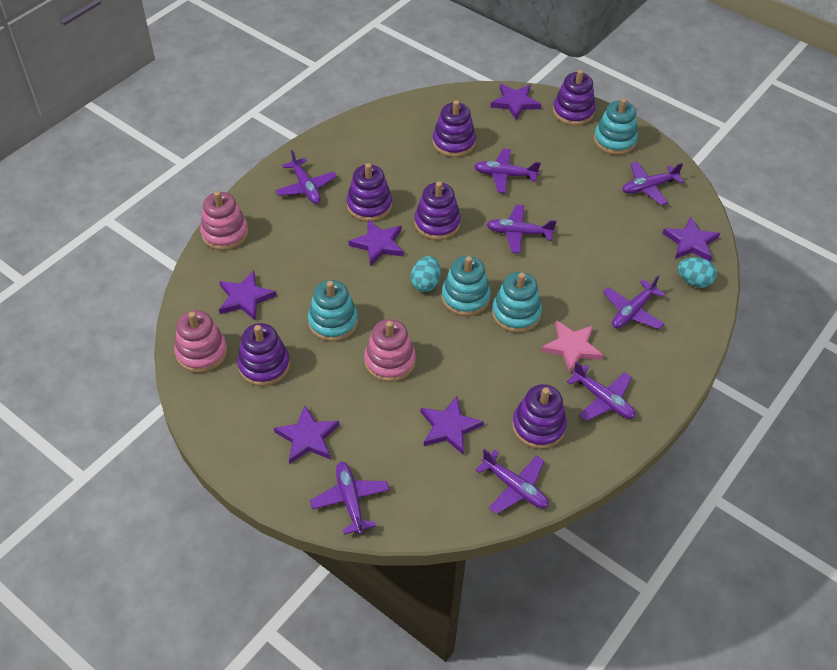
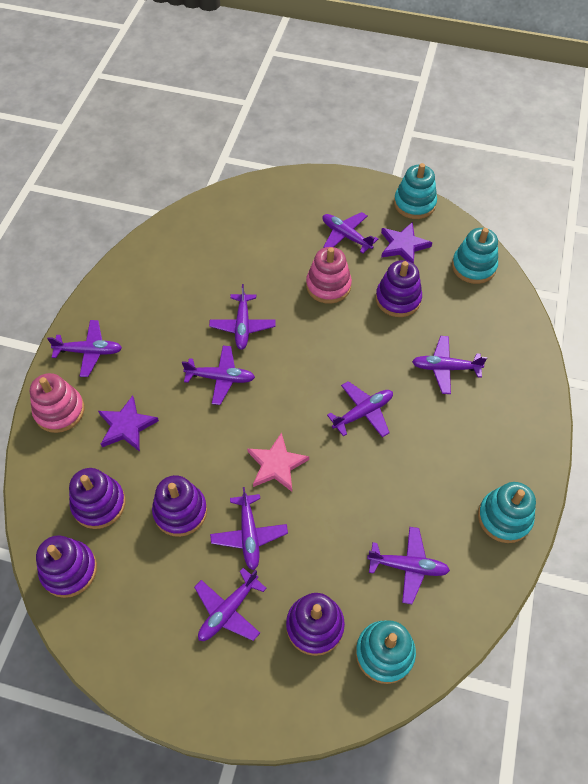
pink stacking toy: 3 -> 2
purple plane: 8 -> 9
purple stacking toy: 6 -> 5
purple star: 6 -> 2
turquoise egg: 2 -> 0

